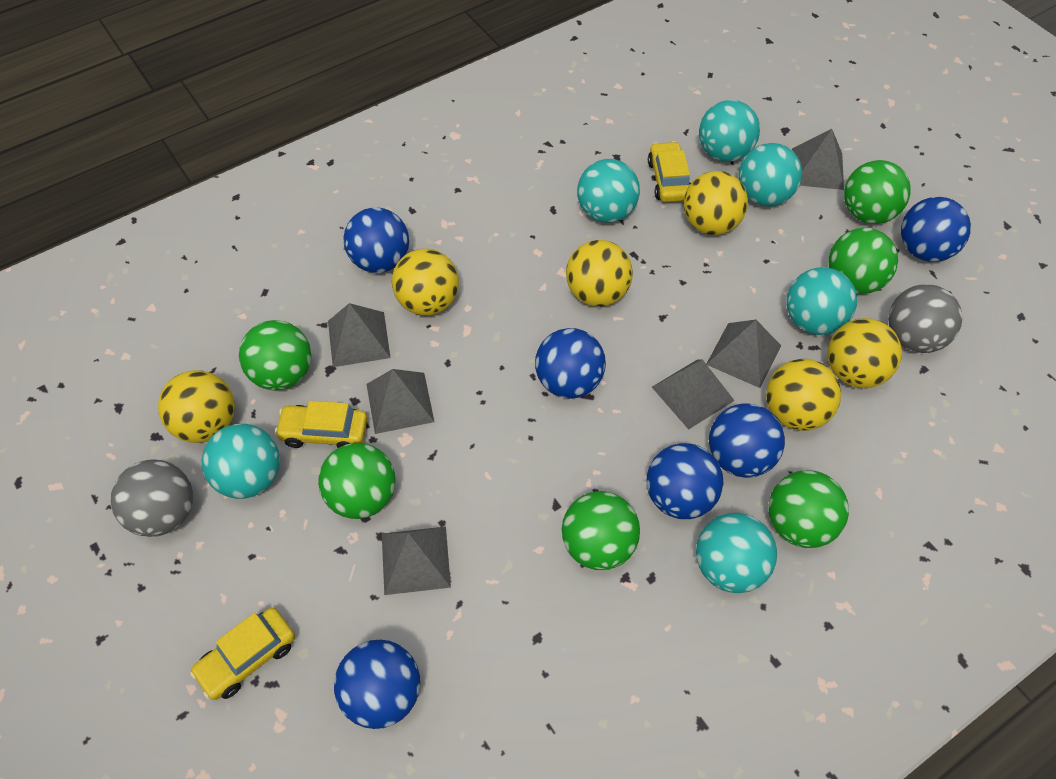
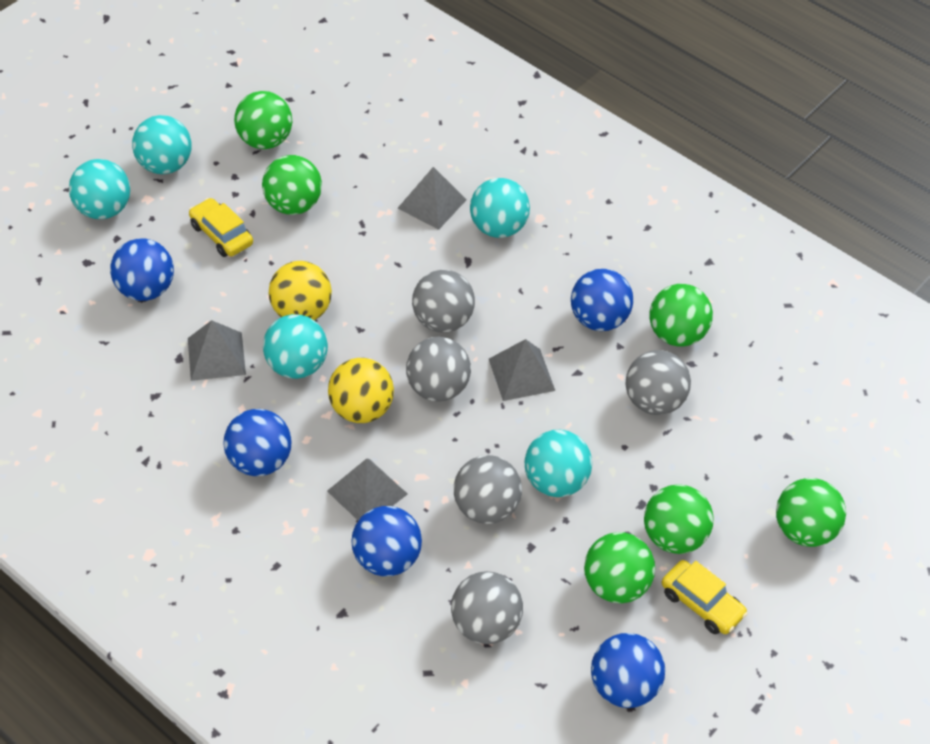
blue ball: 6 -> 5
grey ball: 2 -> 5
grey pyramid: 6 -> 4
turquoise ball: 6 -> 5
yellow ball: 6 -> 2
yellow car: 3 -> 2

